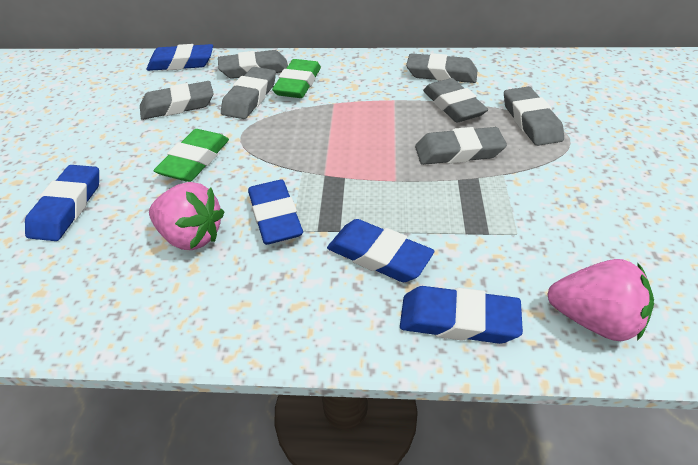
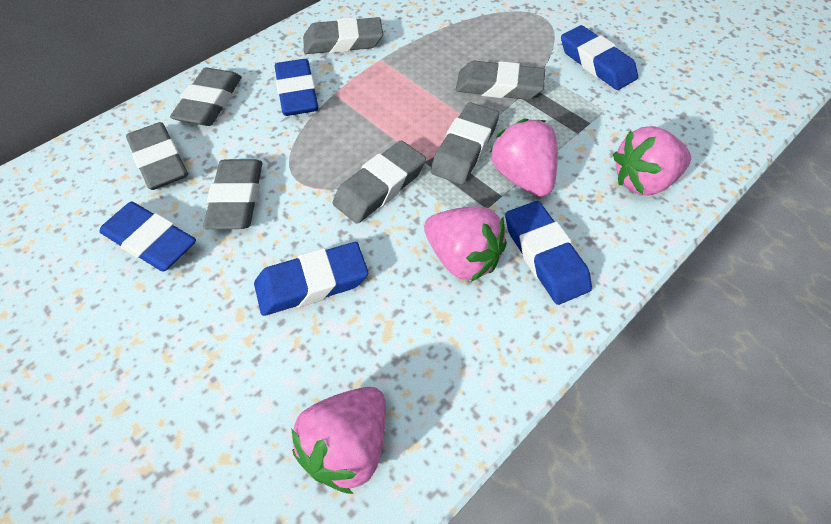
green eraser: 2 -> 0
pink strawberry: 2 -> 4

